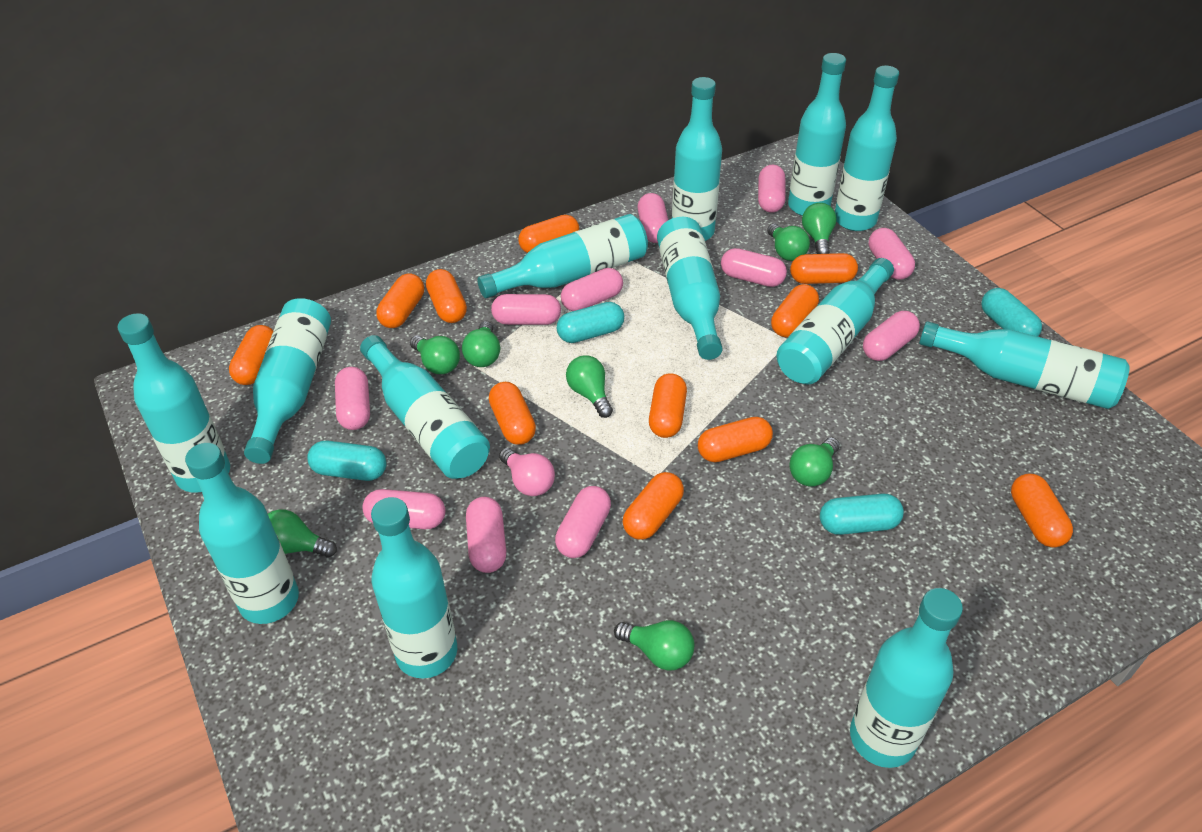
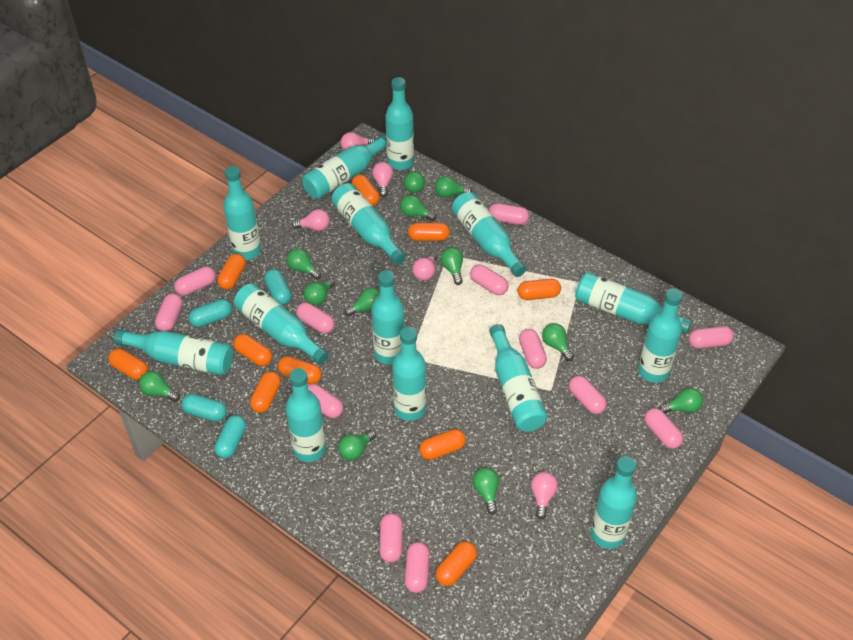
green light bulb: 8 -> 12
orange capsule: 11 -> 10
pink capsule: 11 -> 12
pink light bulb: 1 -> 5
turquoise bottle: 13 -> 14

